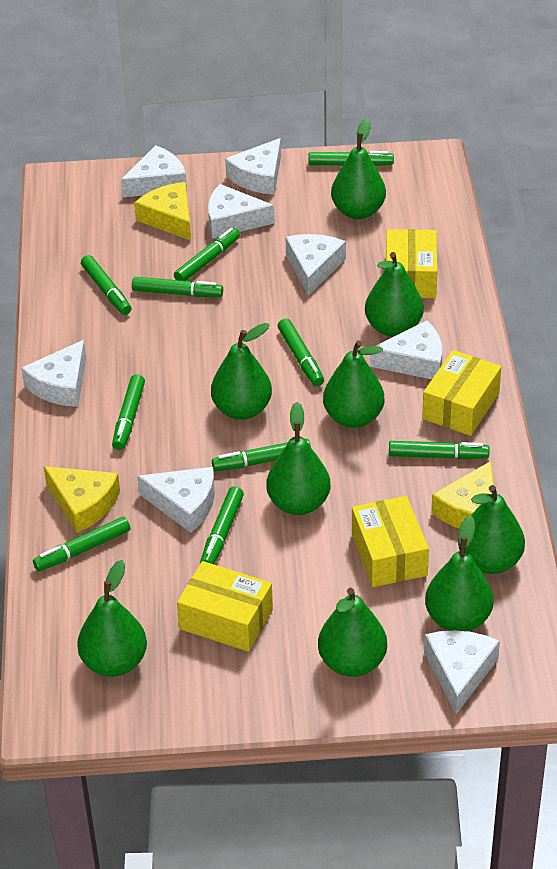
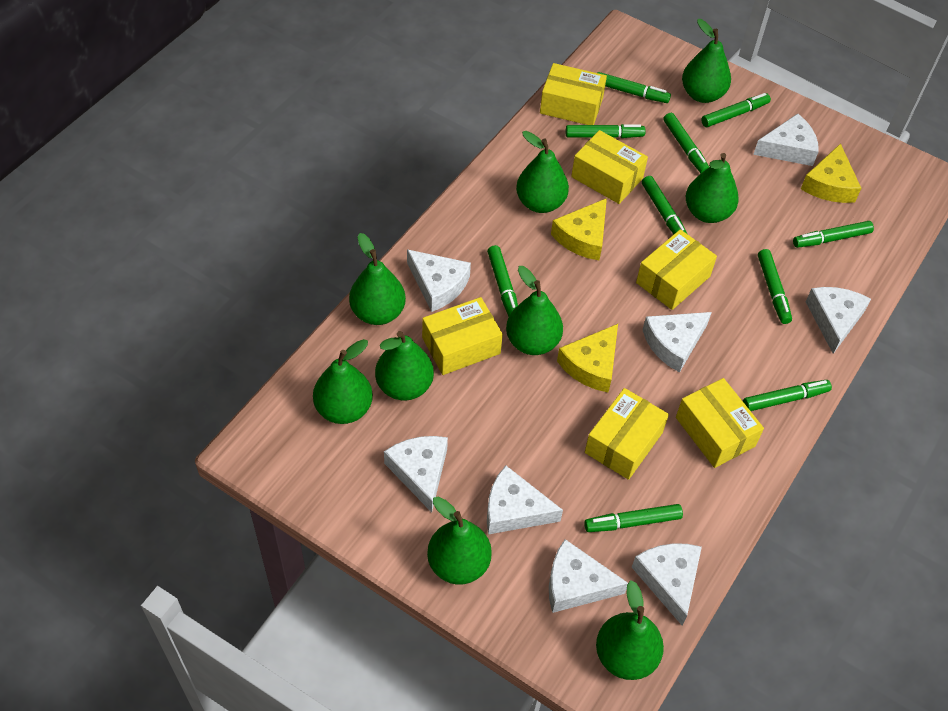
yellow box: 4 -> 6

